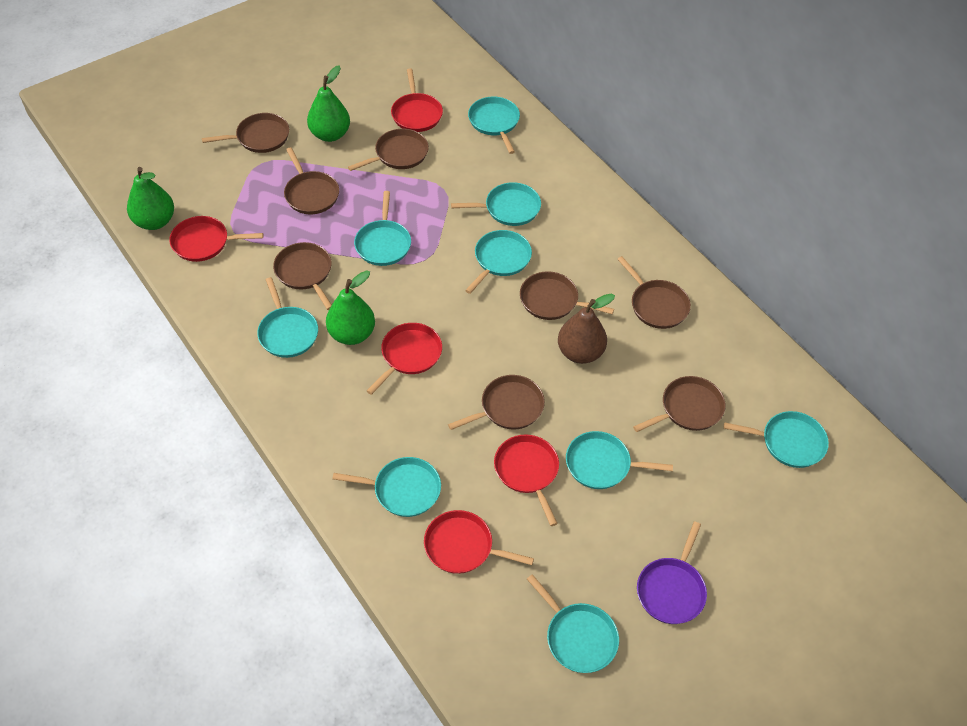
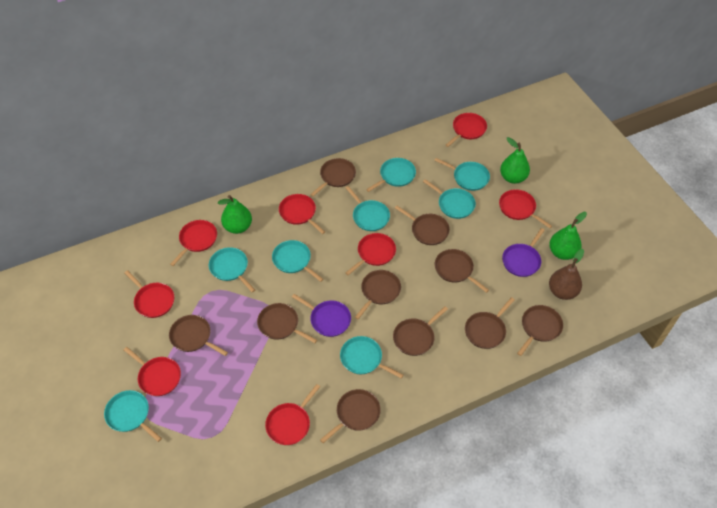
brown pan: 8 -> 10
purple pan: 1 -> 2
red pan: 5 -> 8
turquoise pan: 9 -> 8

